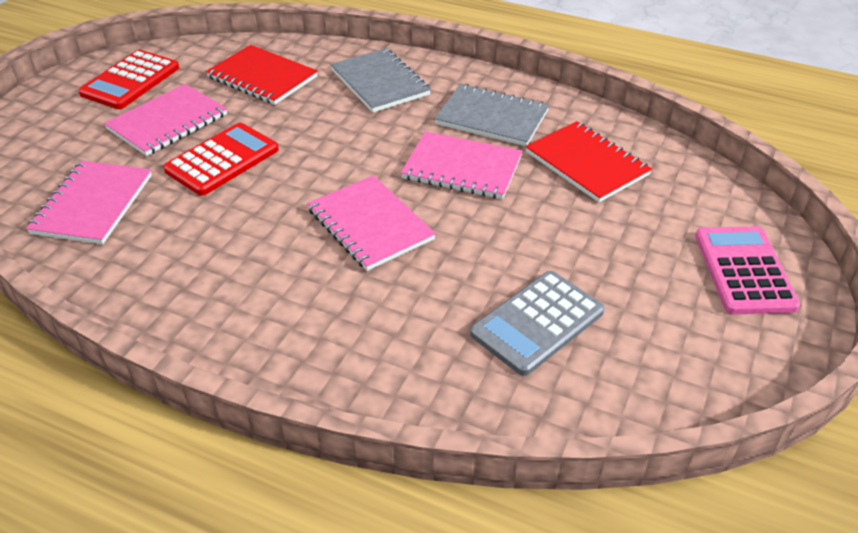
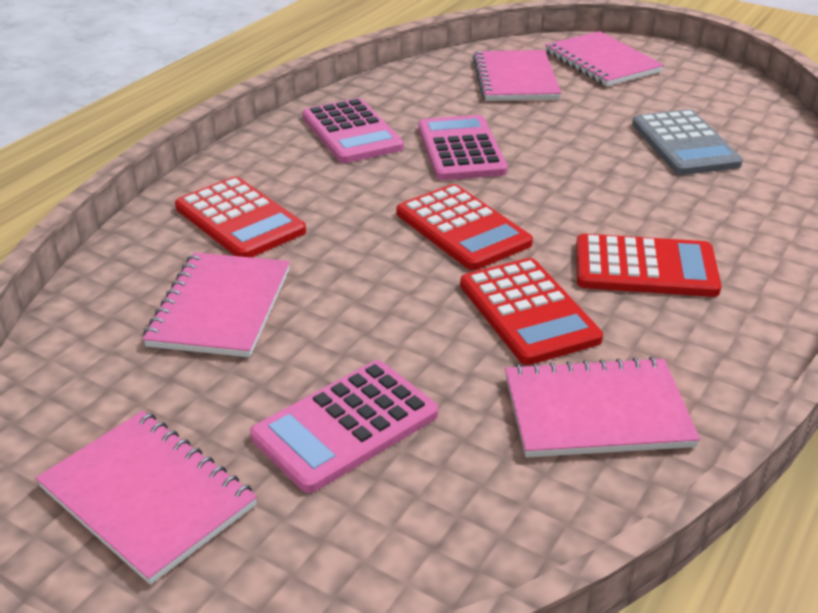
grey notebook: 2 -> 0
pink calculator: 1 -> 3
pink notebook: 4 -> 5
red calculator: 2 -> 4
red notebook: 2 -> 0

